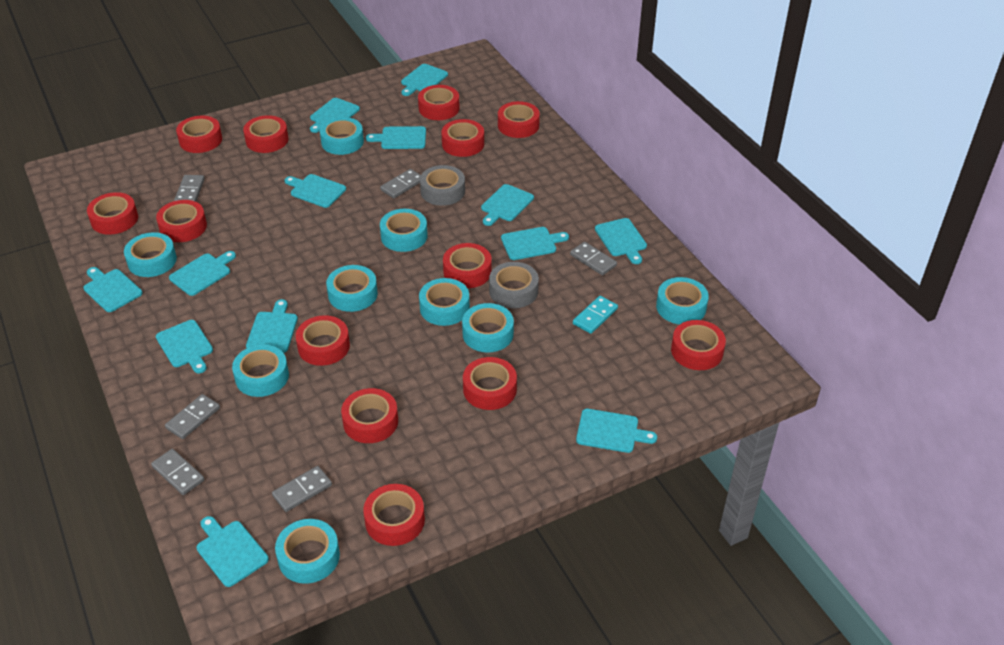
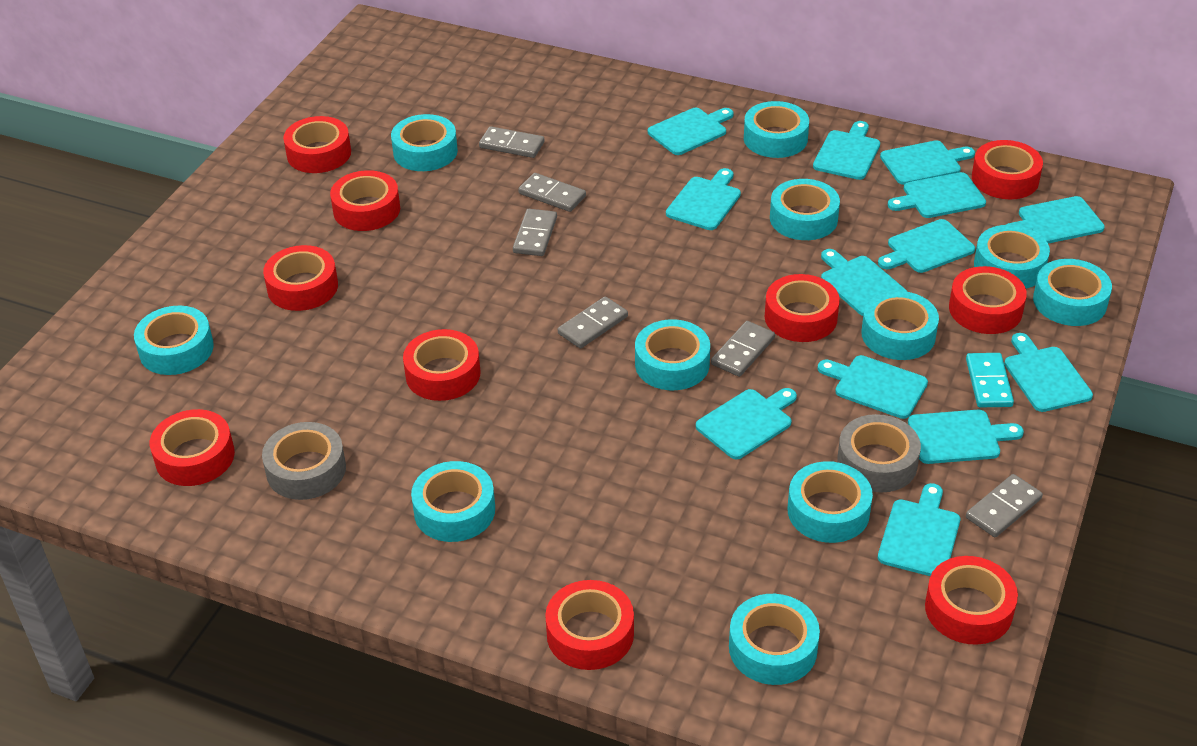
red tape: 13 -> 10
turquoise tape: 9 -> 11

